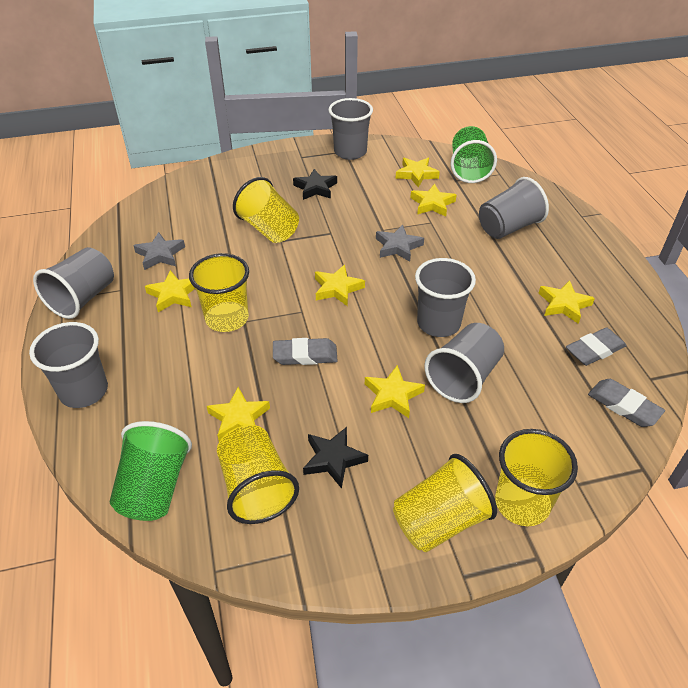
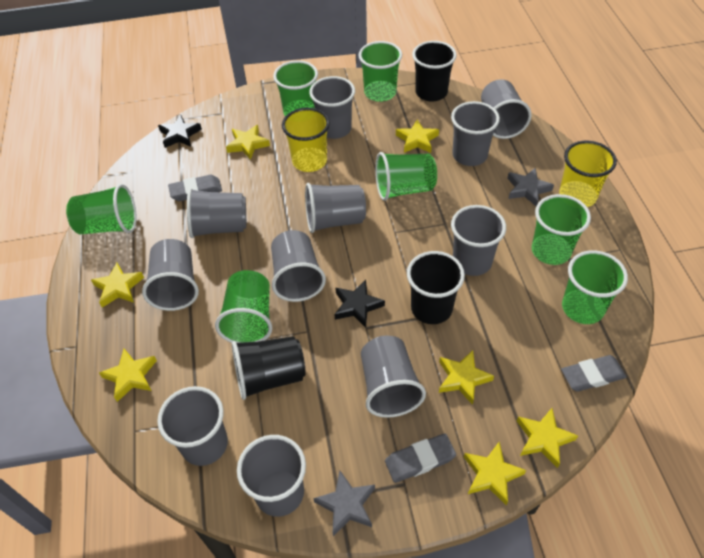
black cup: 0 -> 3
green cup: 2 -> 7
grey cup: 6 -> 11
yellow cup: 5 -> 2

